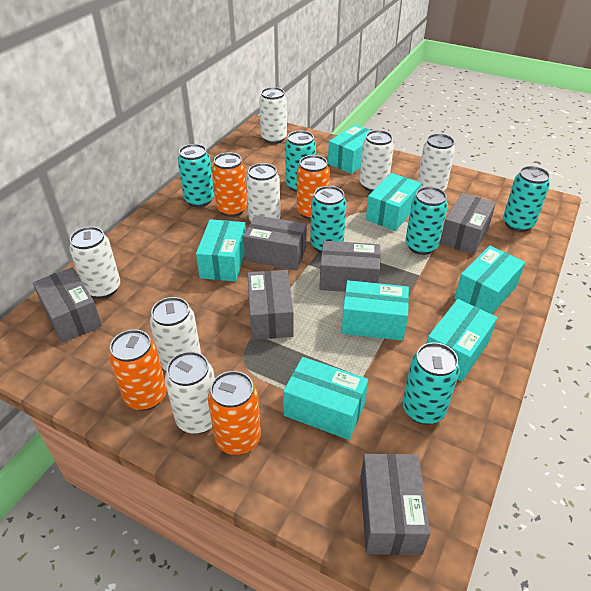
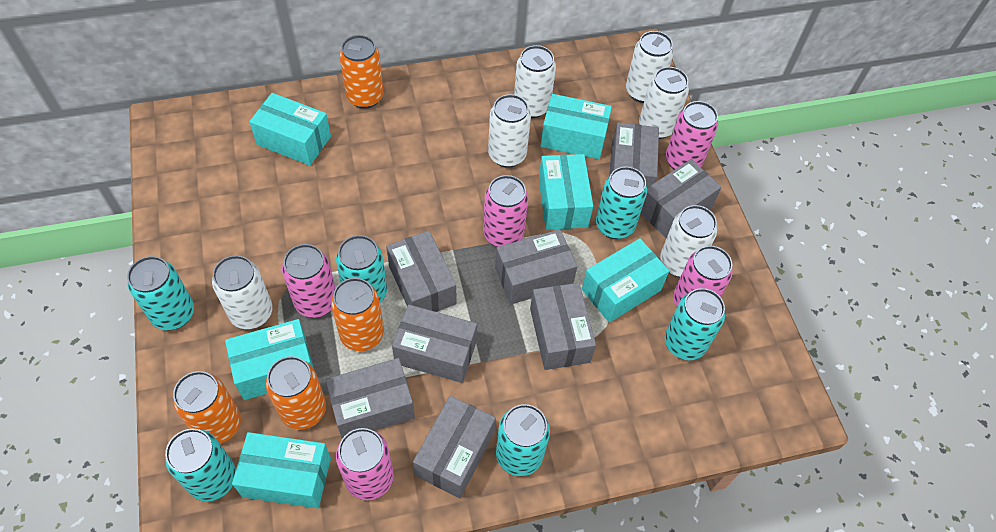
grey box: 6 -> 8
pink can: 0 -> 5
turquoise box: 7 -> 6
white can: 7 -> 6

